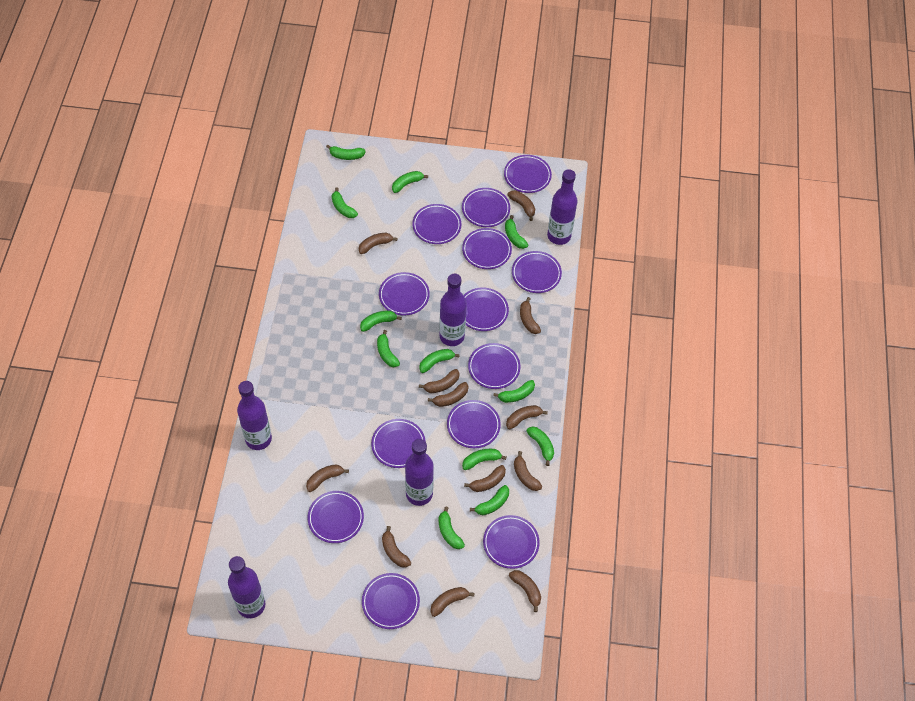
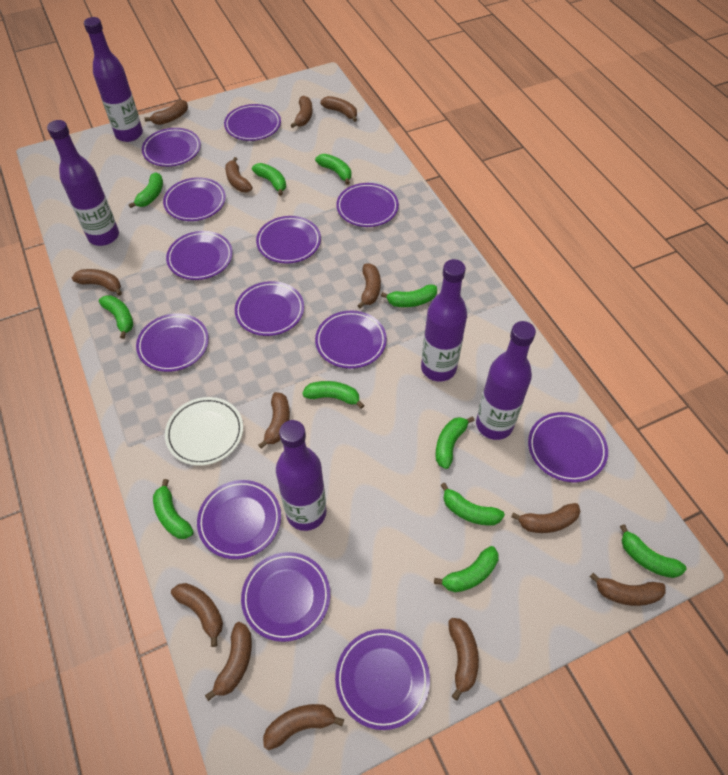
brown banana: 12 -> 13
green banana: 12 -> 11
white plate: 0 -> 1

